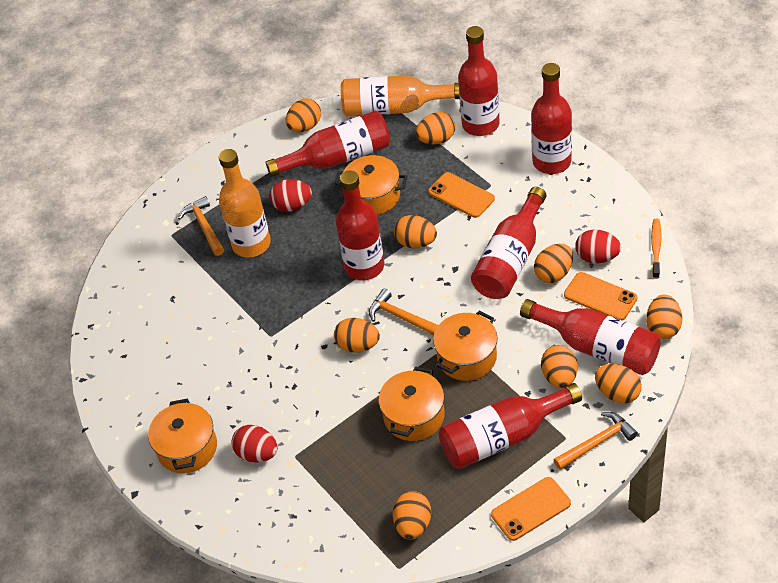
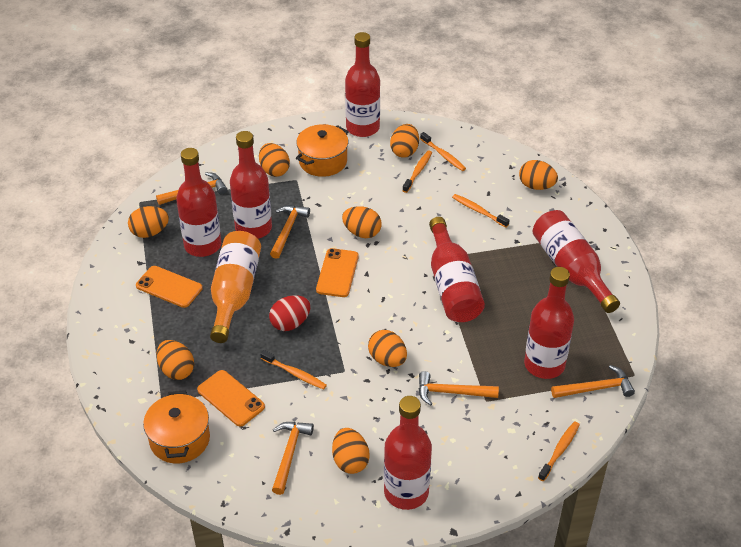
orange bottle: 2 -> 1
orange egg: 9 -> 8
orange hammer: 3 -> 5
orange pot: 4 -> 2
orange toothbrush: 1 -> 5
red egg: 3 -> 1

